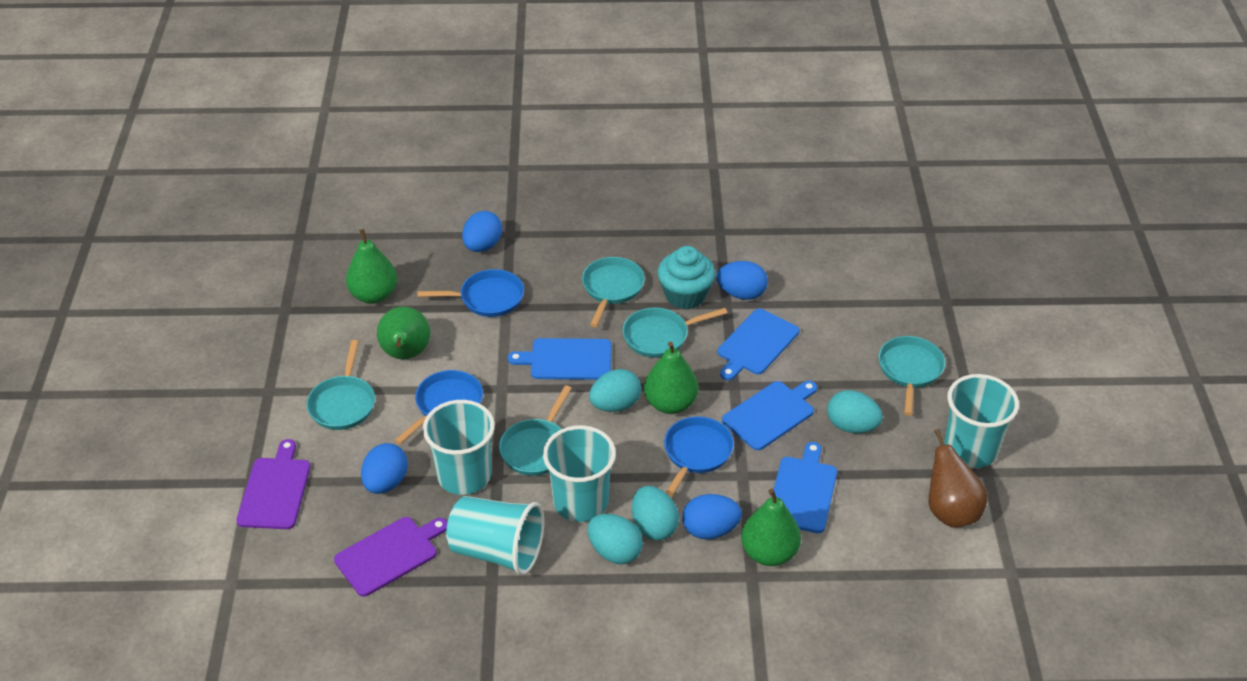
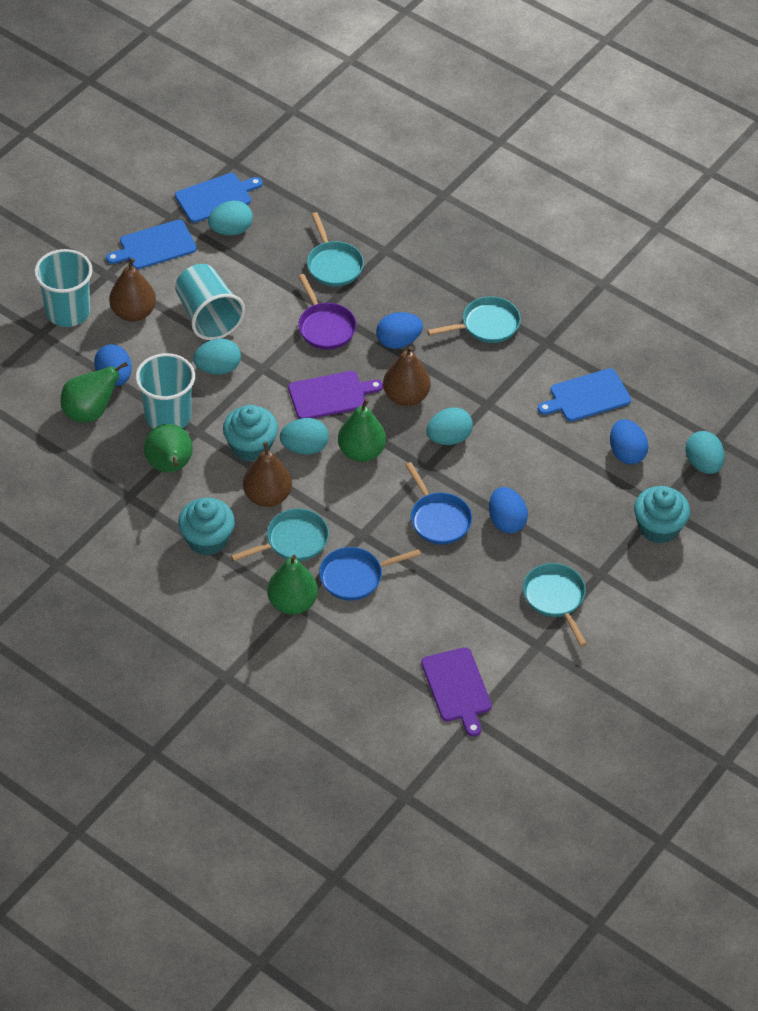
blue cutting board: 4 -> 3
blue pan: 3 -> 2
brown pear: 1 -> 3
purple pan: 0 -> 1
turquoise cup: 4 -> 3
turquoise cupcake: 1 -> 3
turquoise egg: 4 -> 5
turquoise pan: 5 -> 4

